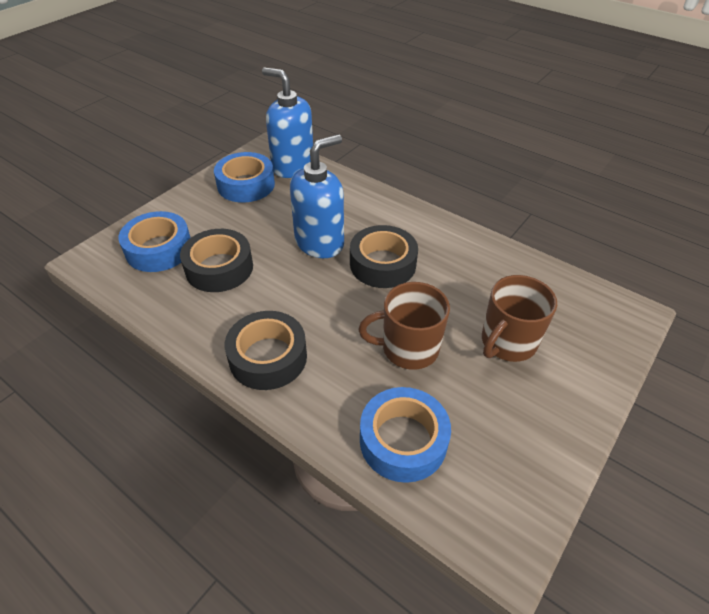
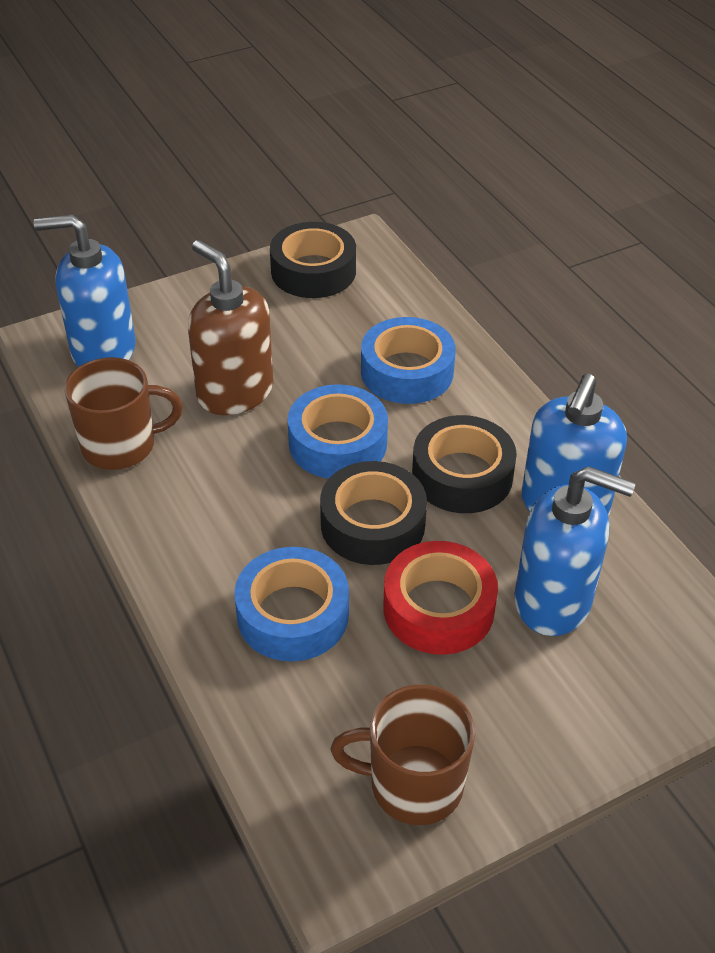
blue soap dispenser: 2 -> 3
brown soap dispenser: 0 -> 1
red tape: 0 -> 1

